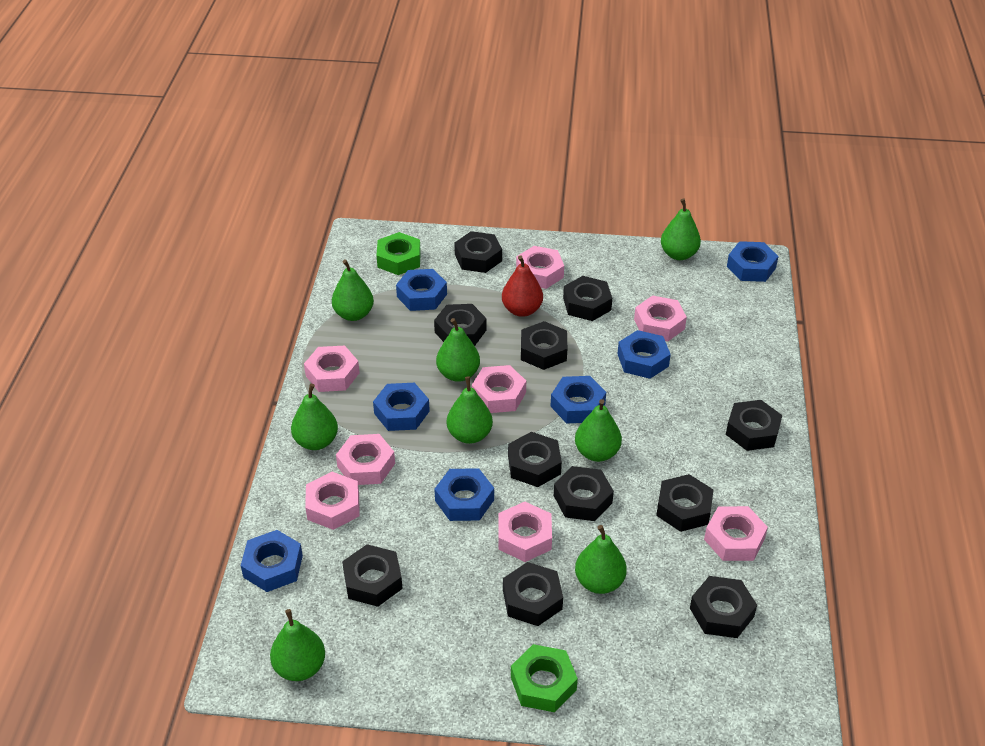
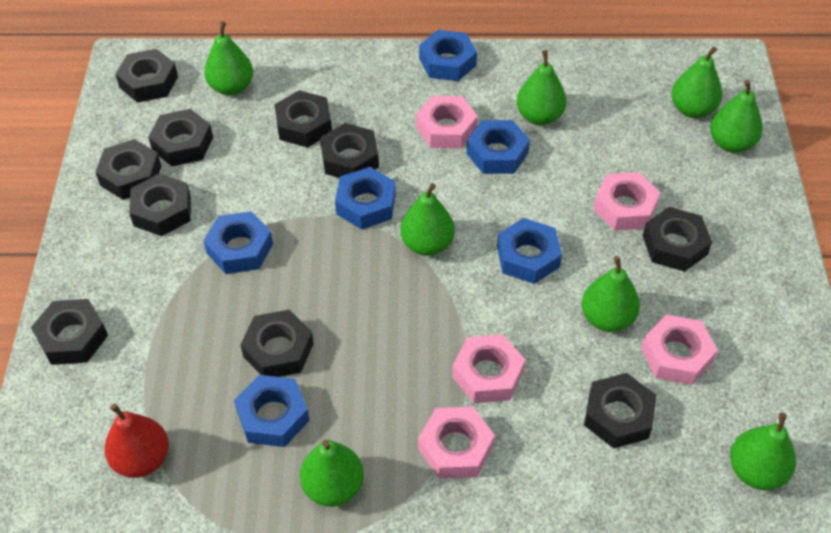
black nut: 11 -> 10
blue nut: 7 -> 6
green nut: 2 -> 0
pink nut: 8 -> 5

